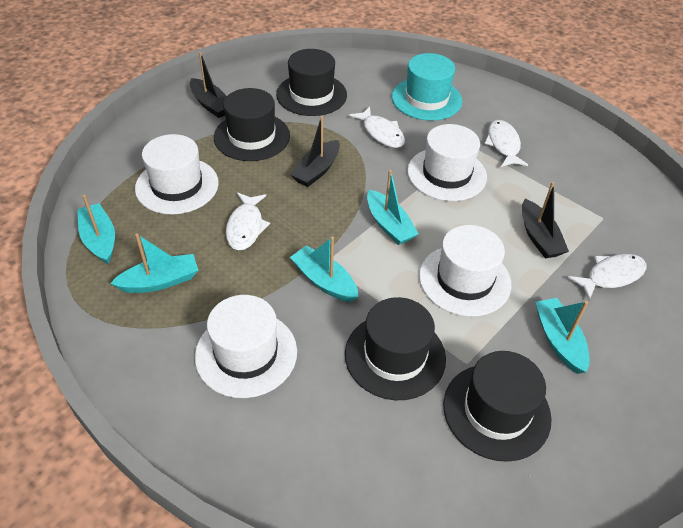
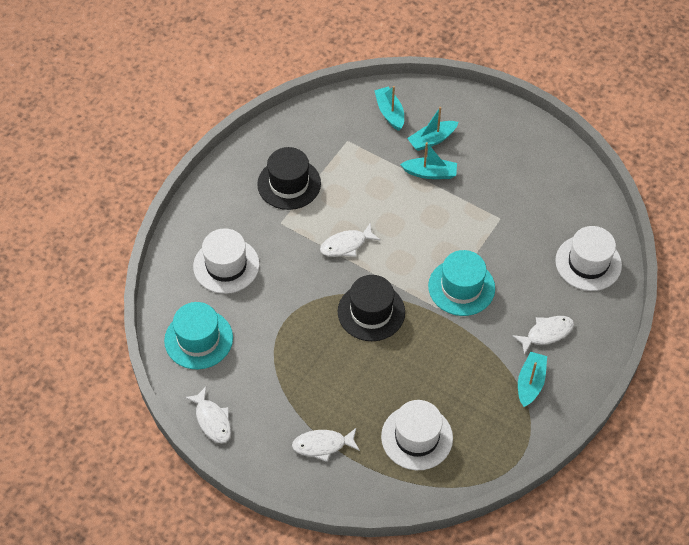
black boat: 3 -> 0
black hat: 4 -> 2
turquoise boat: 5 -> 4
turquoise hat: 1 -> 2
white hat: 4 -> 3

